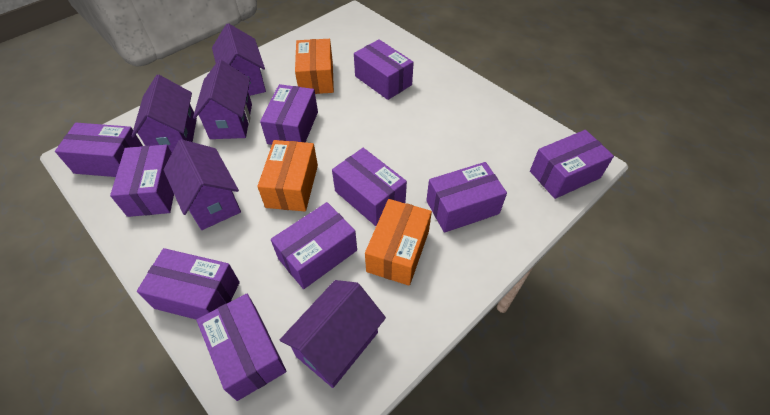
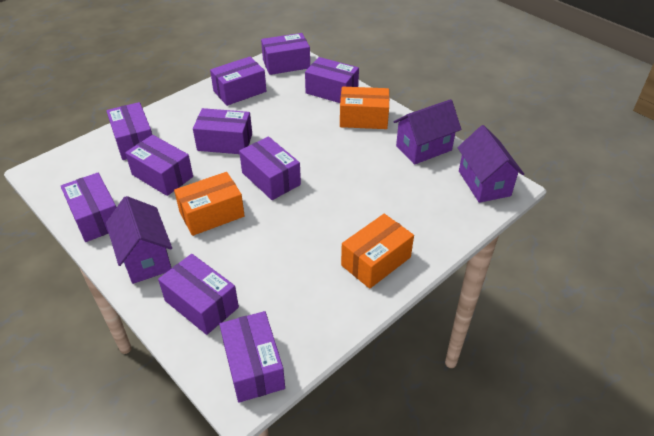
purple house: 5 -> 3

